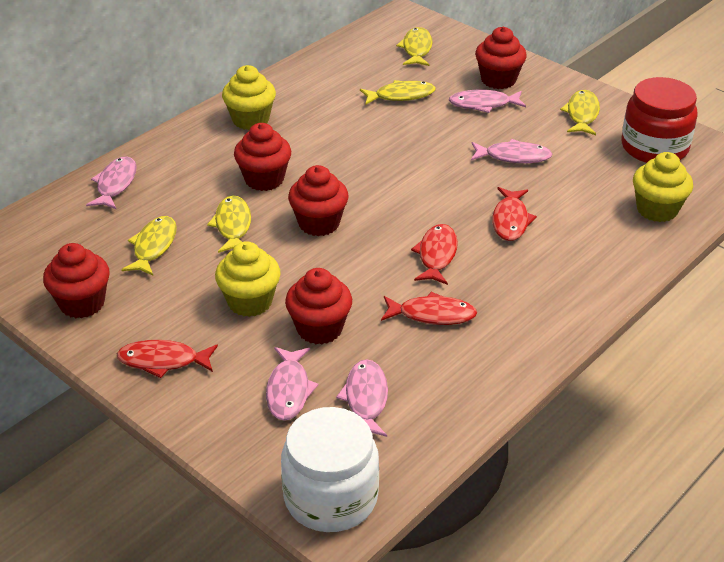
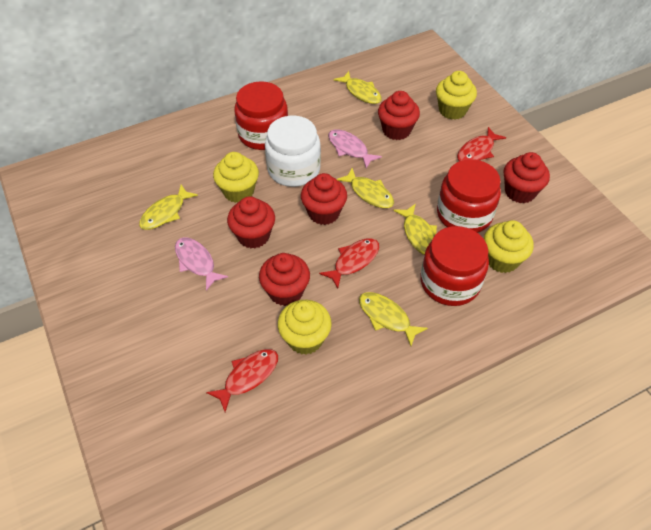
pink fish: 5 -> 2
red fish: 4 -> 3
red jar: 1 -> 3
yellow cupcake: 3 -> 4

